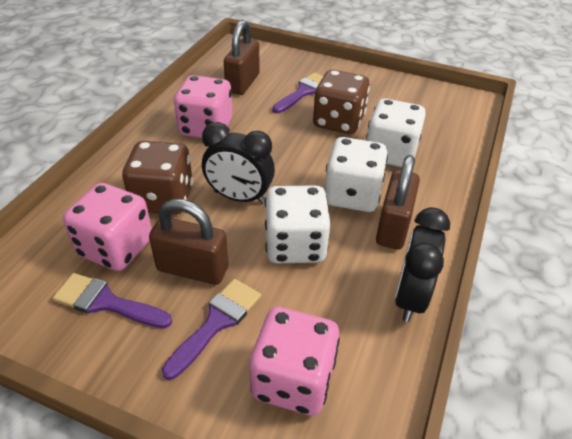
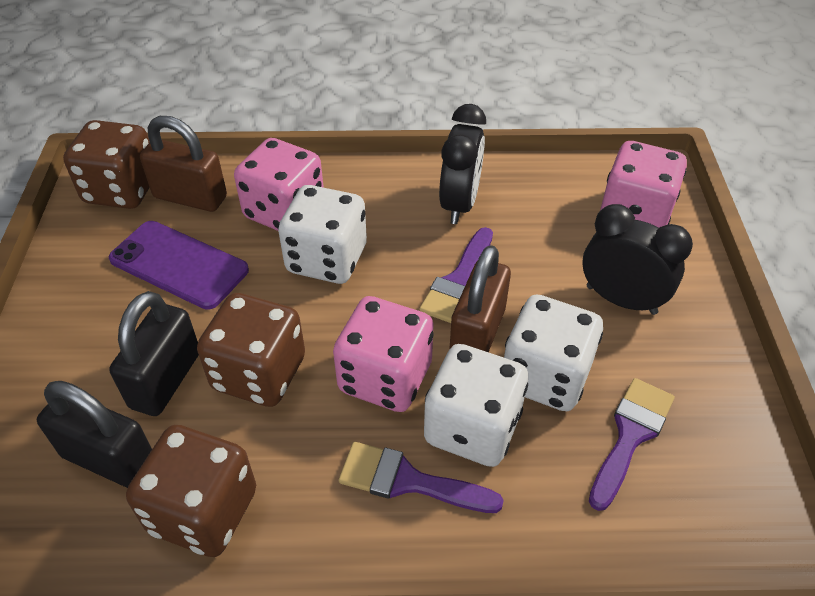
black padlock: 0 -> 2
brown dice: 2 -> 3
brown padlock: 3 -> 2
purple phone: 0 -> 1

